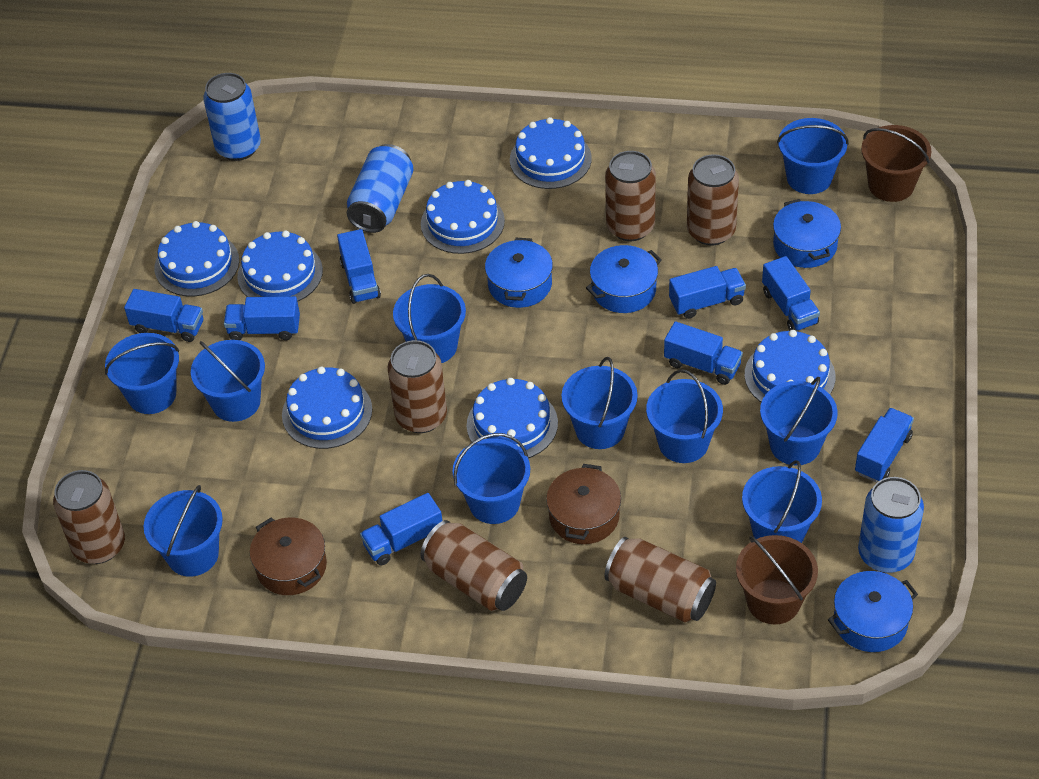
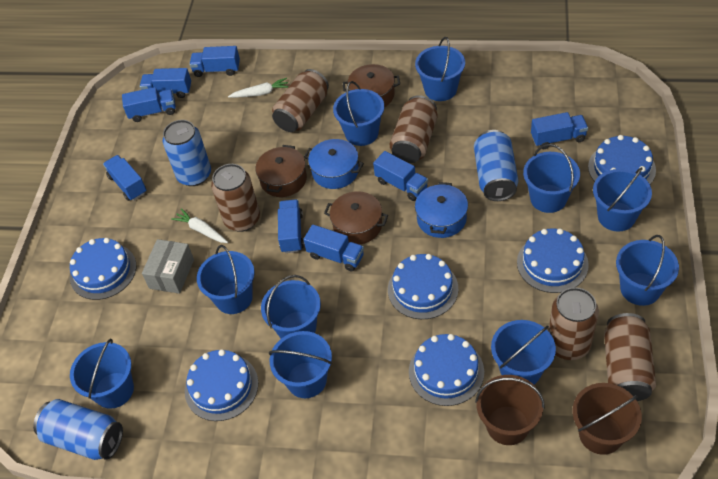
blue cake: 7 -> 6
blue pot: 4 -> 2
brown can: 6 -> 5
brown pot: 2 -> 3
grey box: 0 -> 1
white carrot: 0 -> 2

